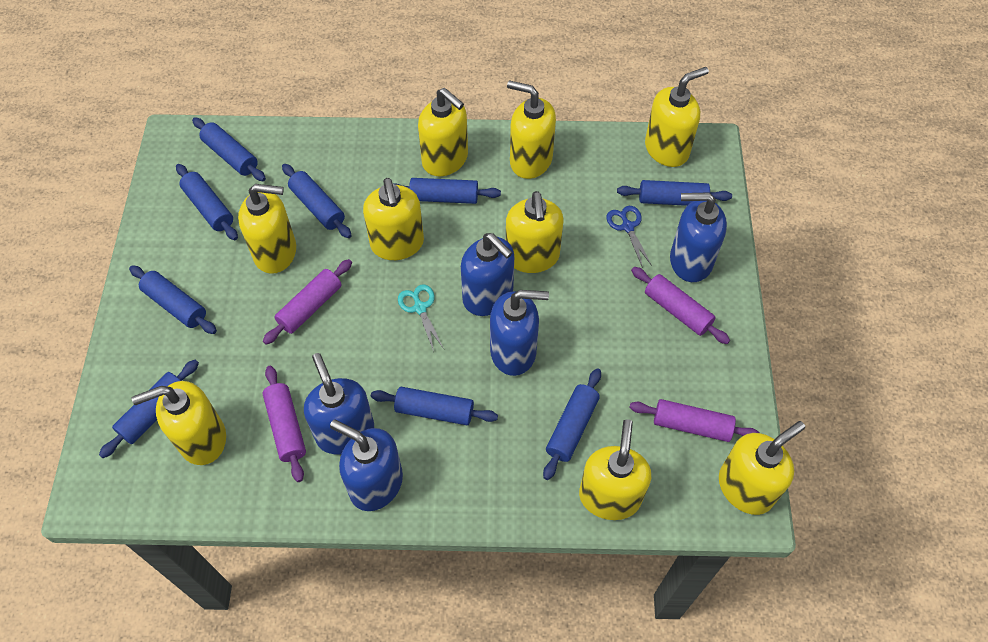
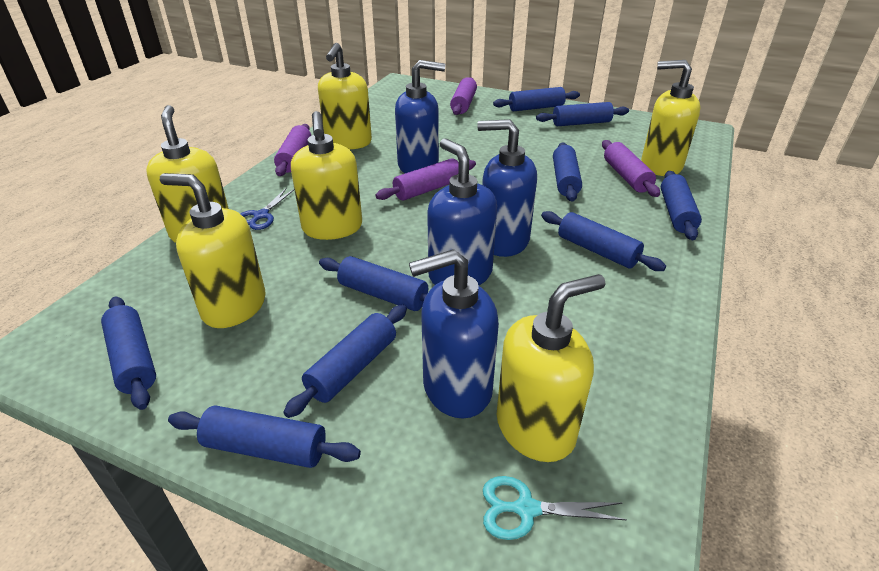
blue soap dispenser: 5 -> 4
yellow soap dispenser: 9 -> 6

